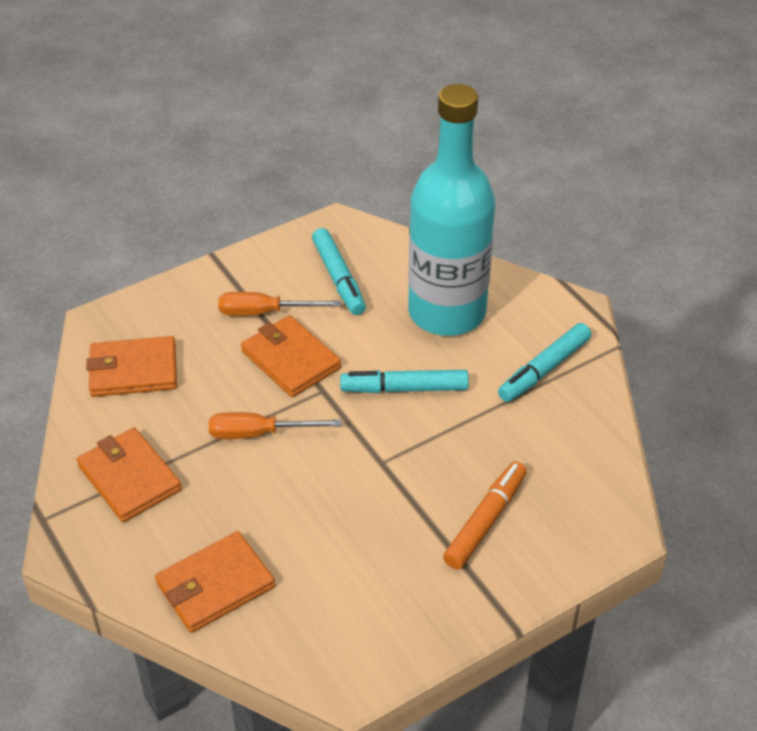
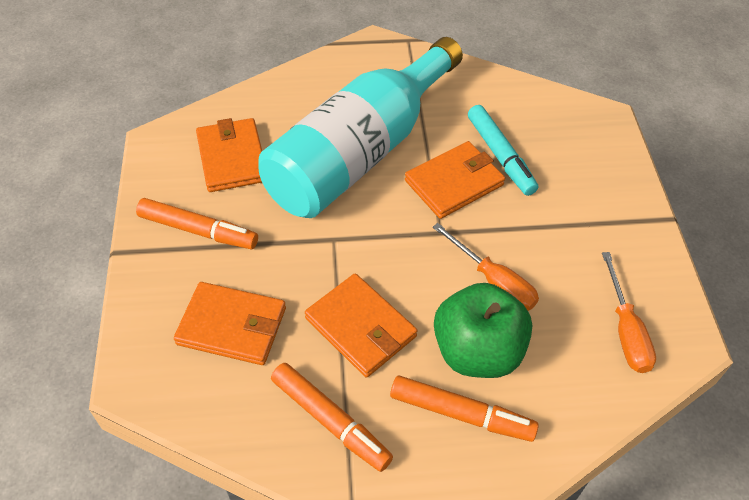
green apple: 0 -> 1
orange marker: 1 -> 3
turquoise marker: 3 -> 1

